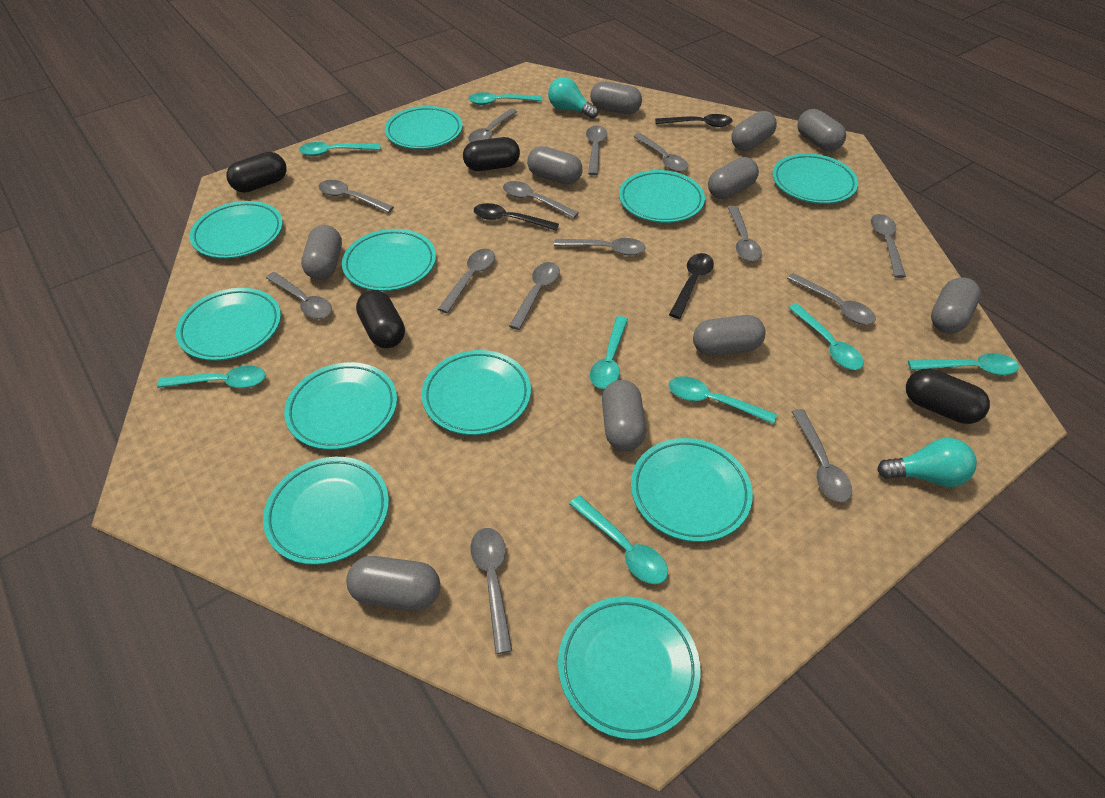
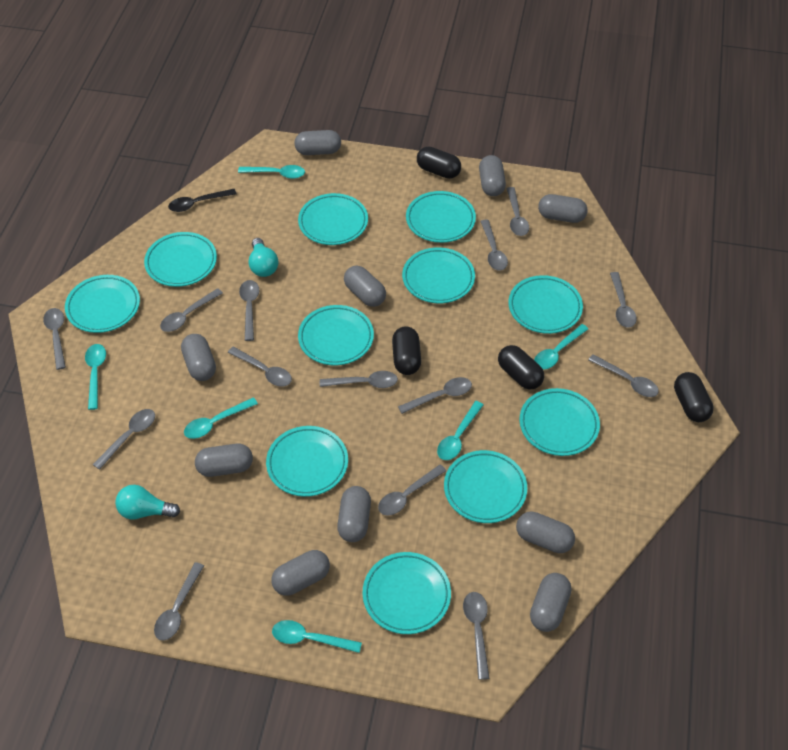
black spoon: 3 -> 1
turquoise spoon: 8 -> 6

